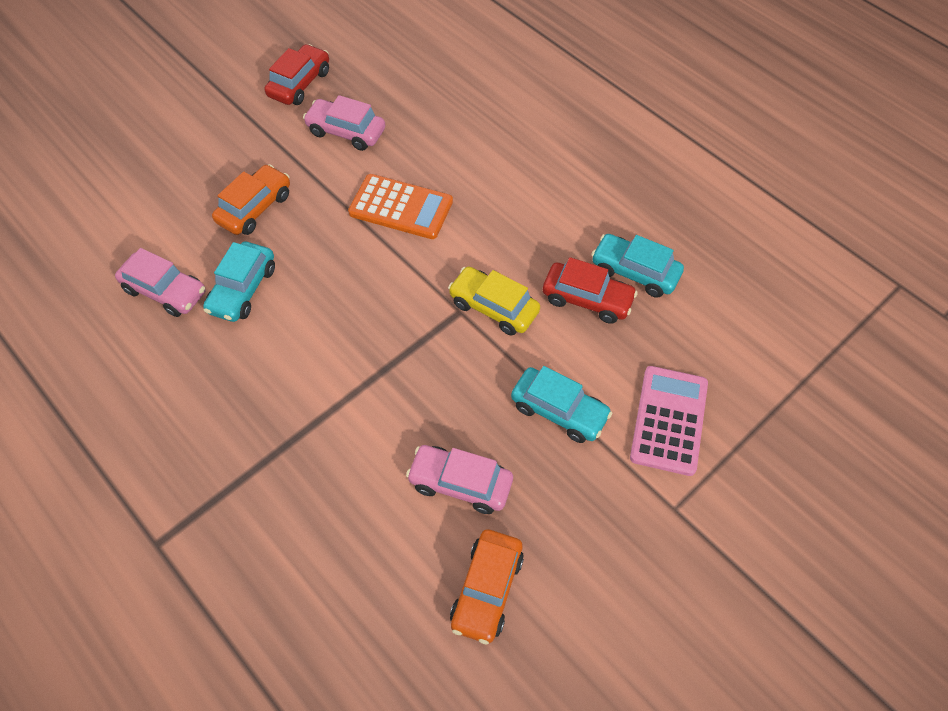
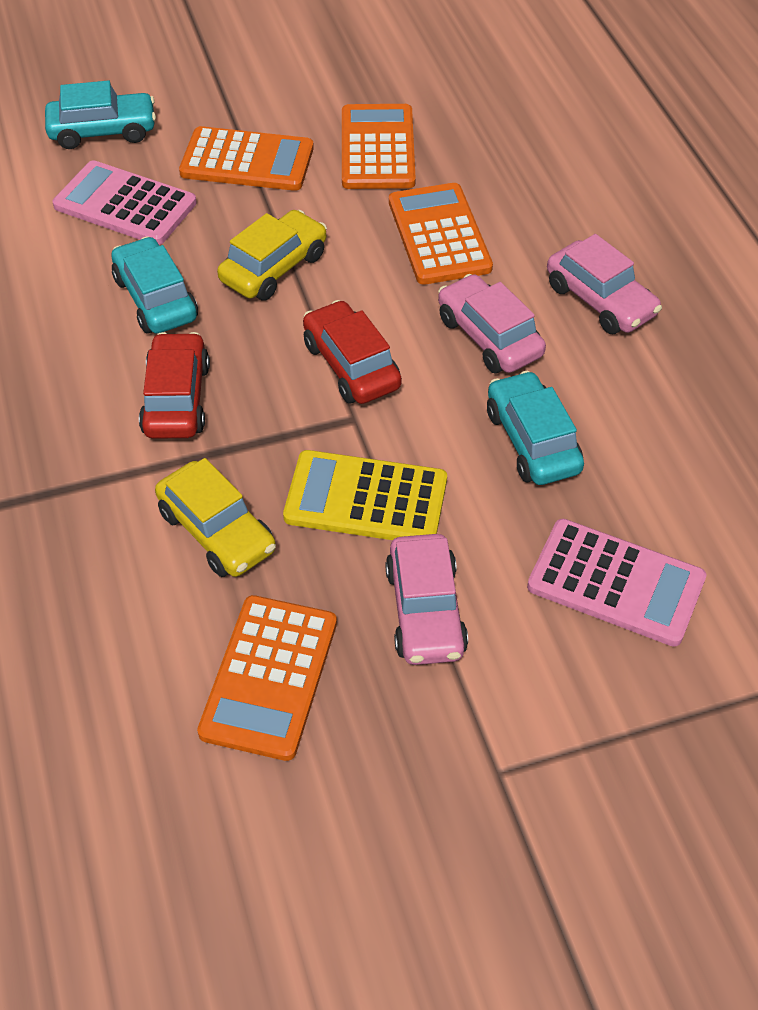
orange calculator: 1 -> 4
orange car: 2 -> 0
pink calculator: 1 -> 2
yellow calculator: 0 -> 1
yellow car: 1 -> 2

